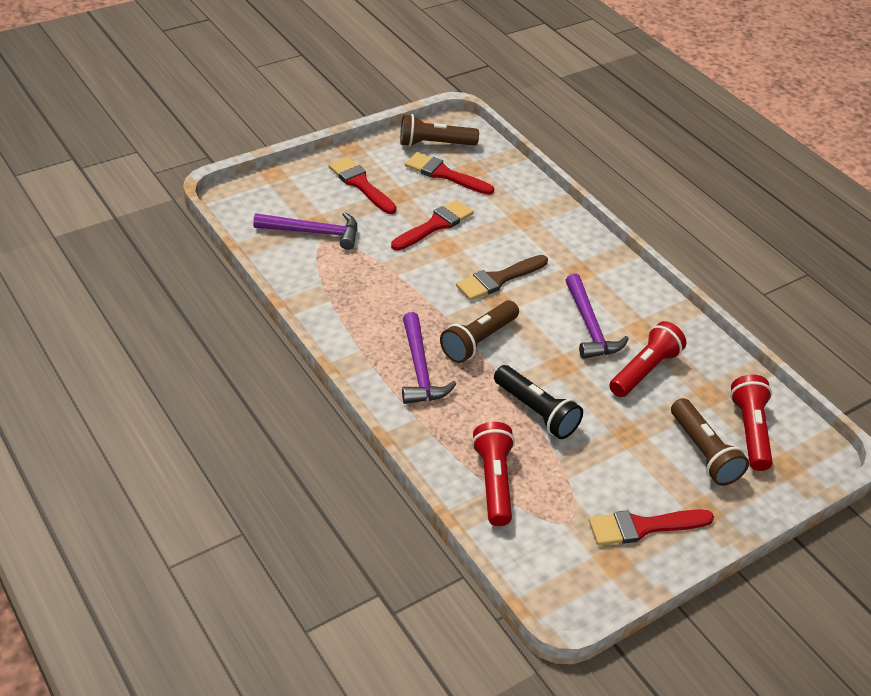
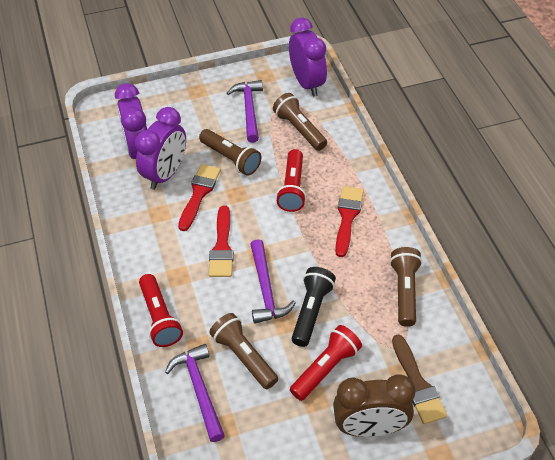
brown clock: 0 -> 1
brown flashlight: 3 -> 4
purple clock: 0 -> 3
red brush: 4 -> 3

